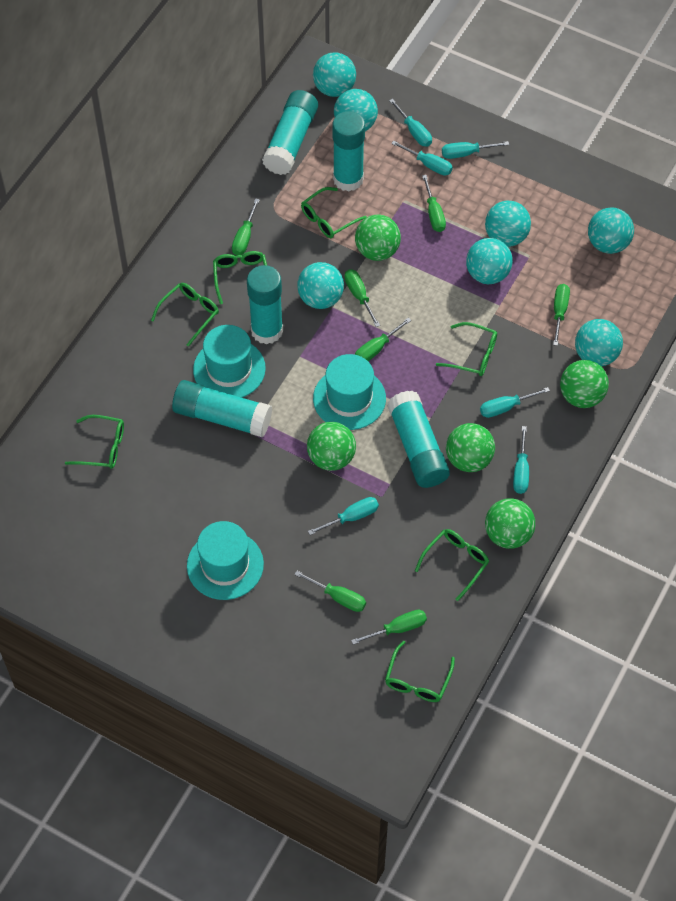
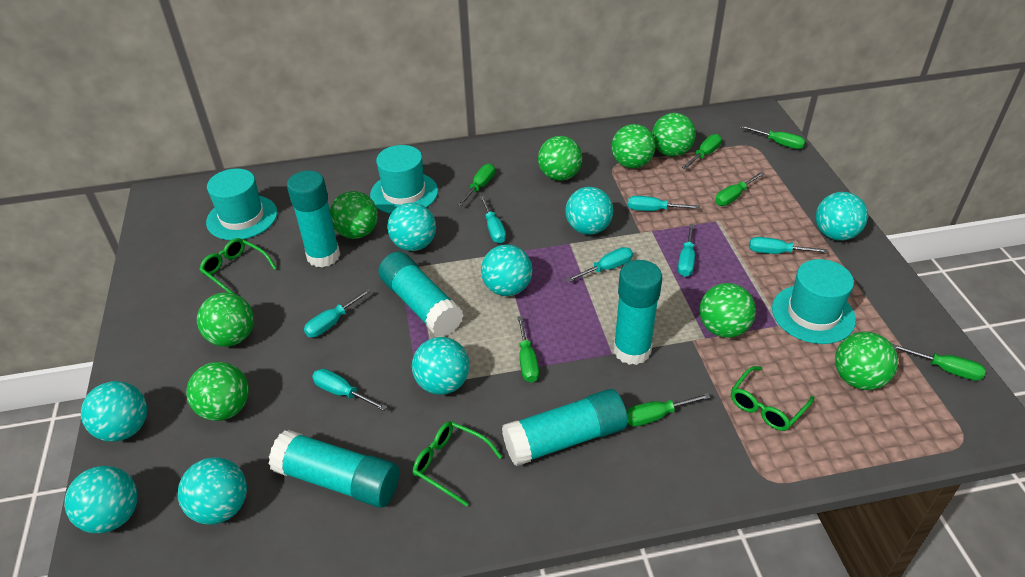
green ball: 5 -> 8
green glasses: 7 -> 3
turquoise ball: 7 -> 8
turquoise screwdriver: 6 -> 7

